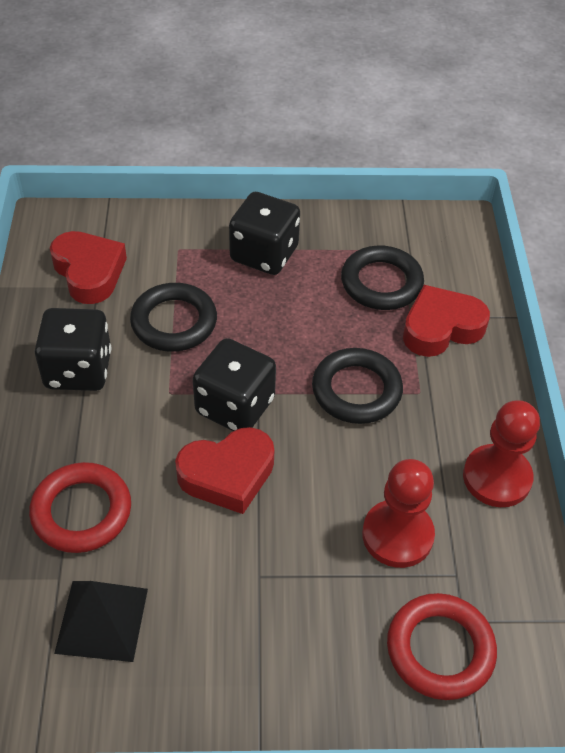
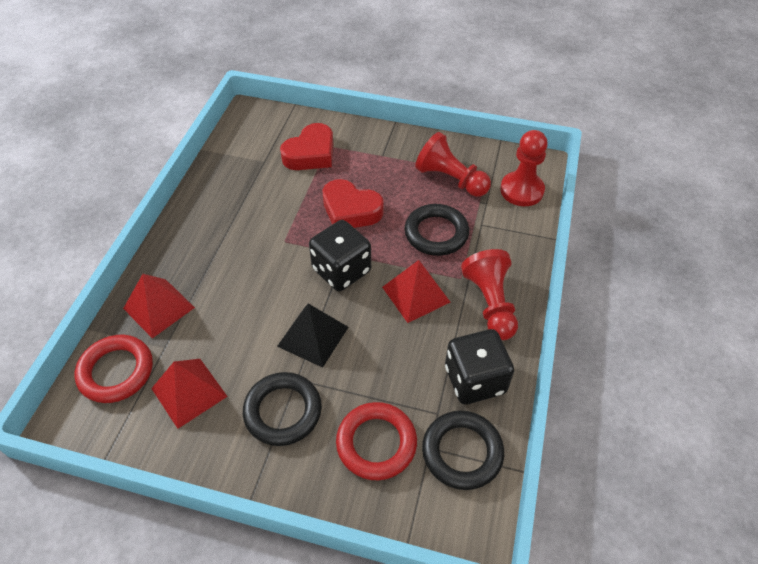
black dice: 3 -> 2
red heart: 3 -> 2
red pawn: 2 -> 3
red pyramid: 0 -> 3

